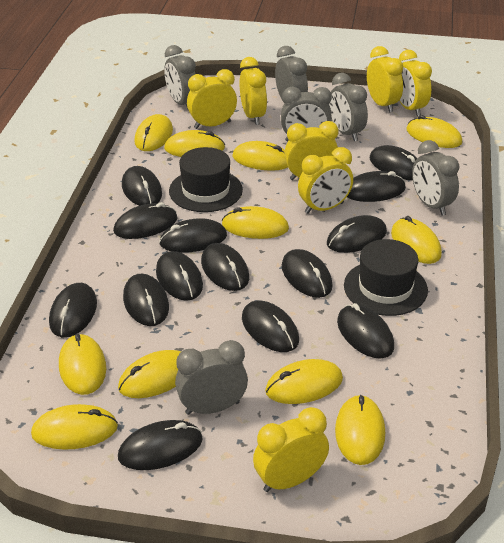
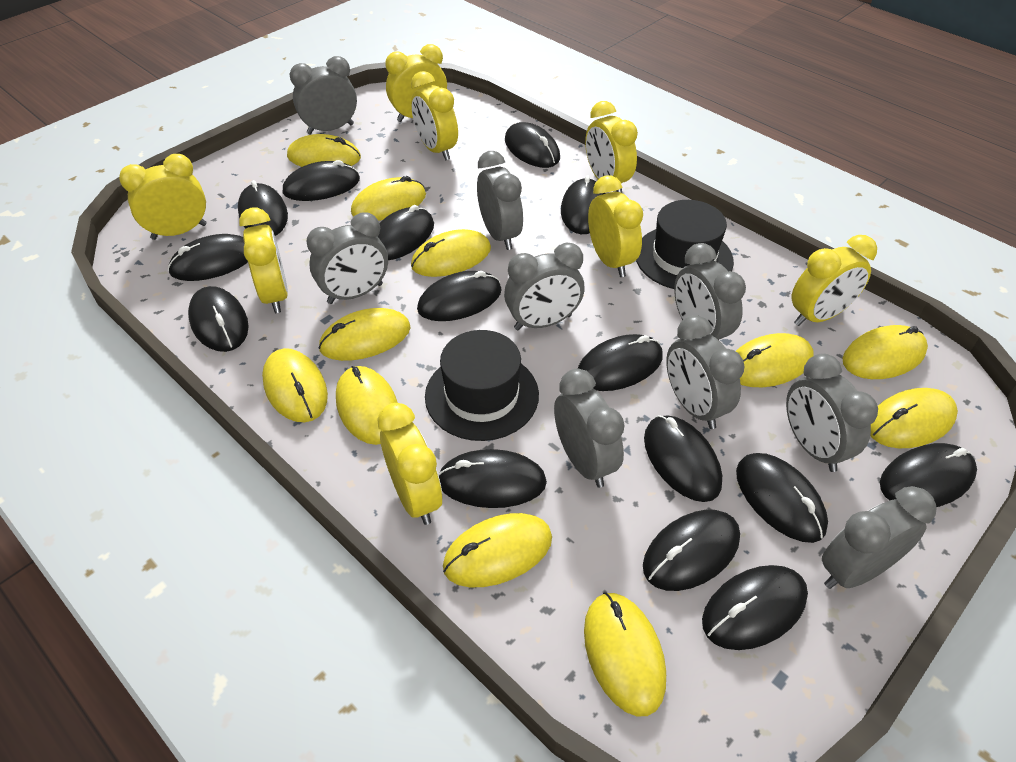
black mouse: 14 -> 15
grey clock: 6 -> 9
yellow clock: 7 -> 8

